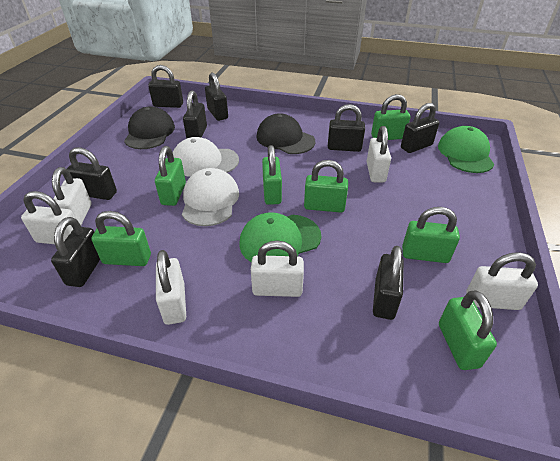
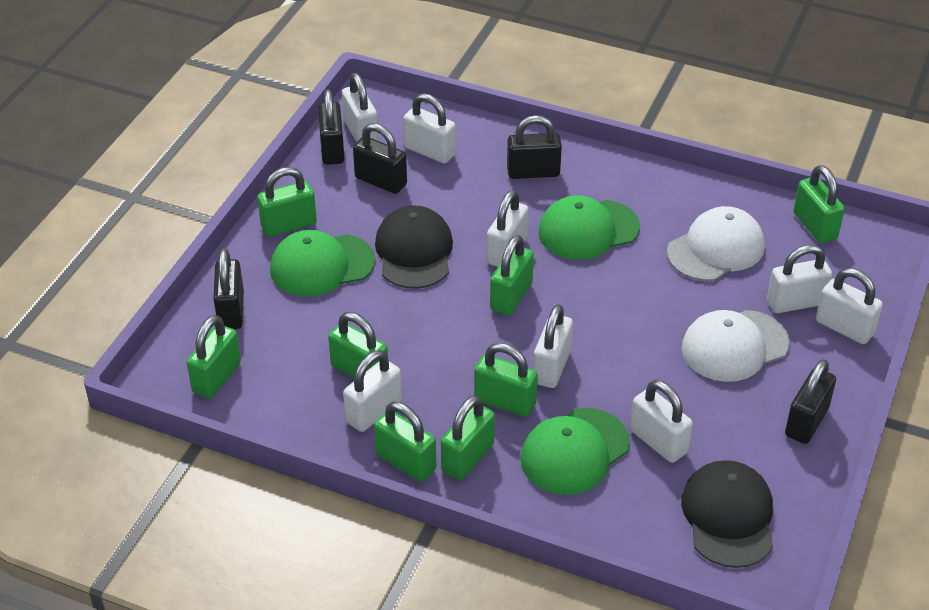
black padlock: 8 -> 5
green cap: 2 -> 3
green padlock: 7 -> 8
white padlock: 6 -> 8

